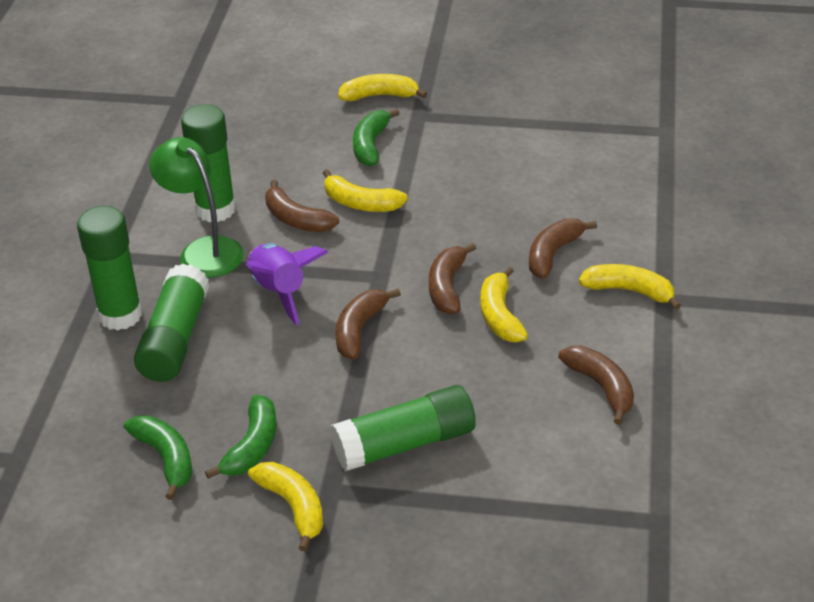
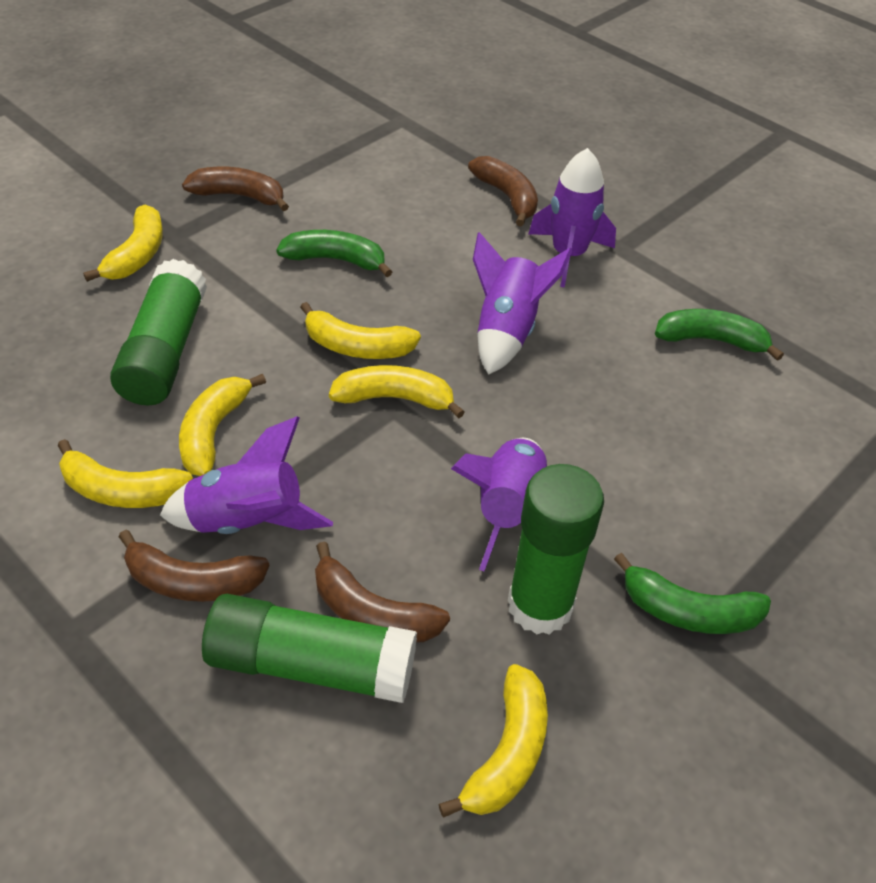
brown banana: 5 -> 4
green glue stick: 4 -> 3
green lamp: 1 -> 0
purple rocket: 1 -> 4
yellow banana: 5 -> 6

